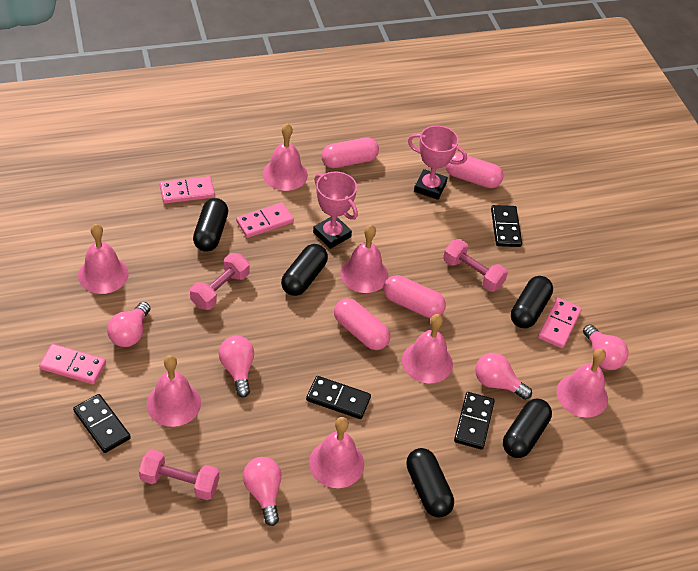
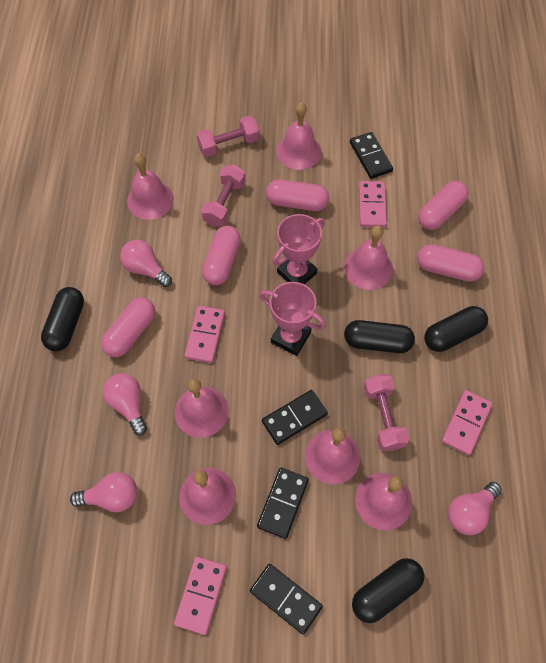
black capsule: 5 -> 4
pink capsule: 4 -> 5
pink light bulb: 5 -> 4

